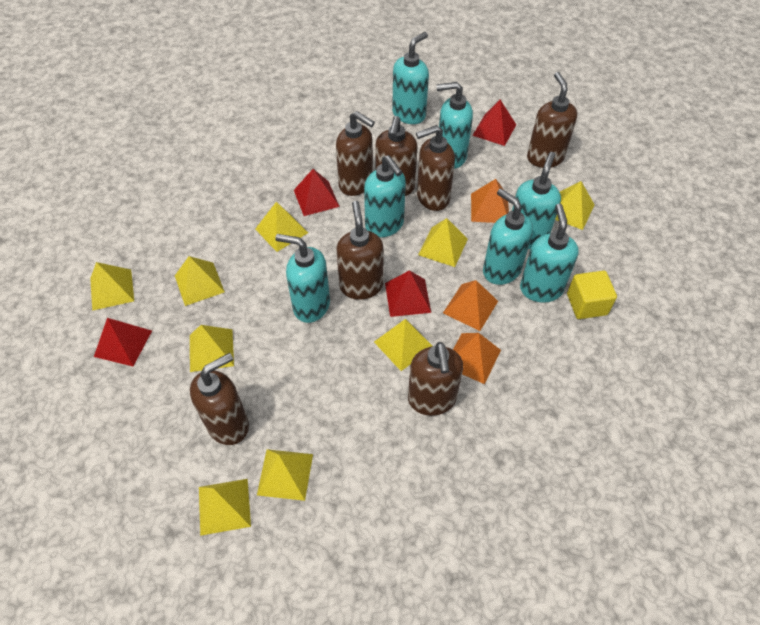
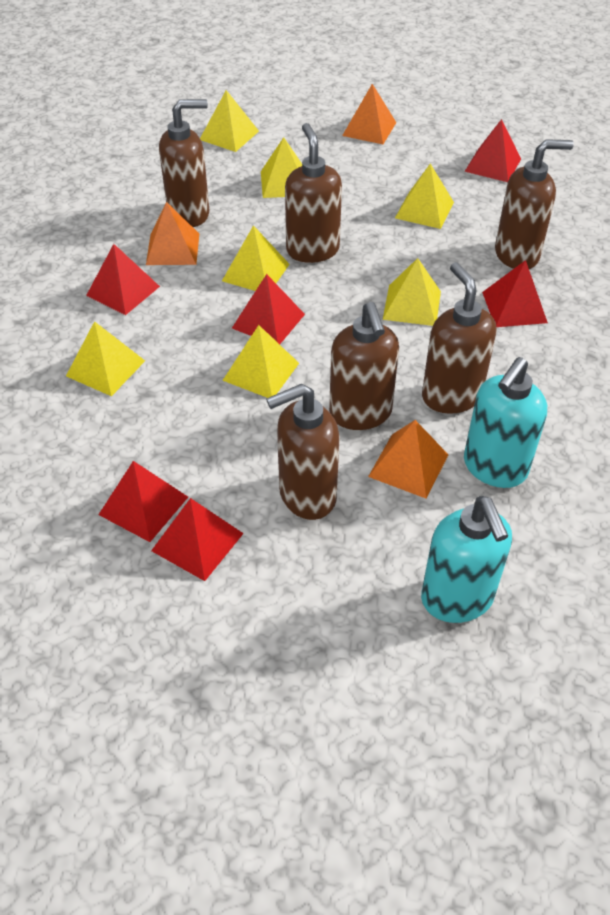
brown soap dispenser: 7 -> 6
red pyramid: 4 -> 6
turquoise soap dispenser: 7 -> 2
yellow cube: 1 -> 0
yellow pyramid: 9 -> 7

